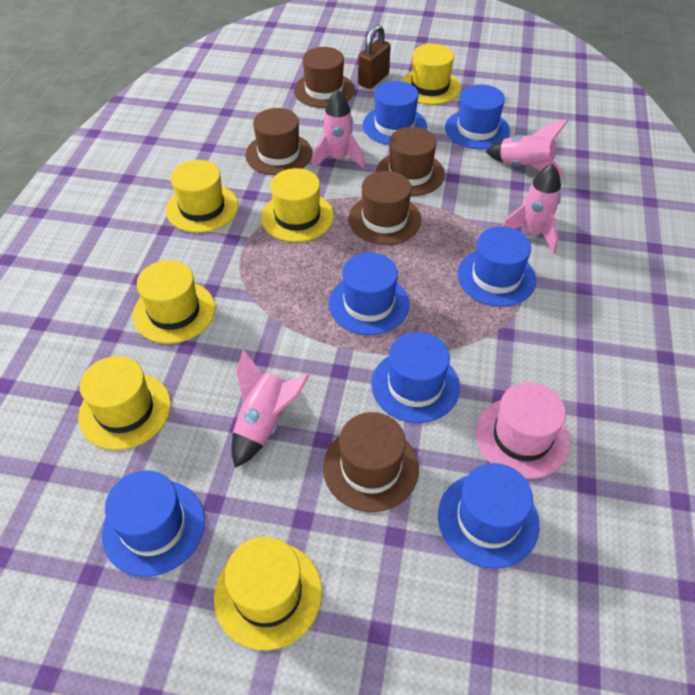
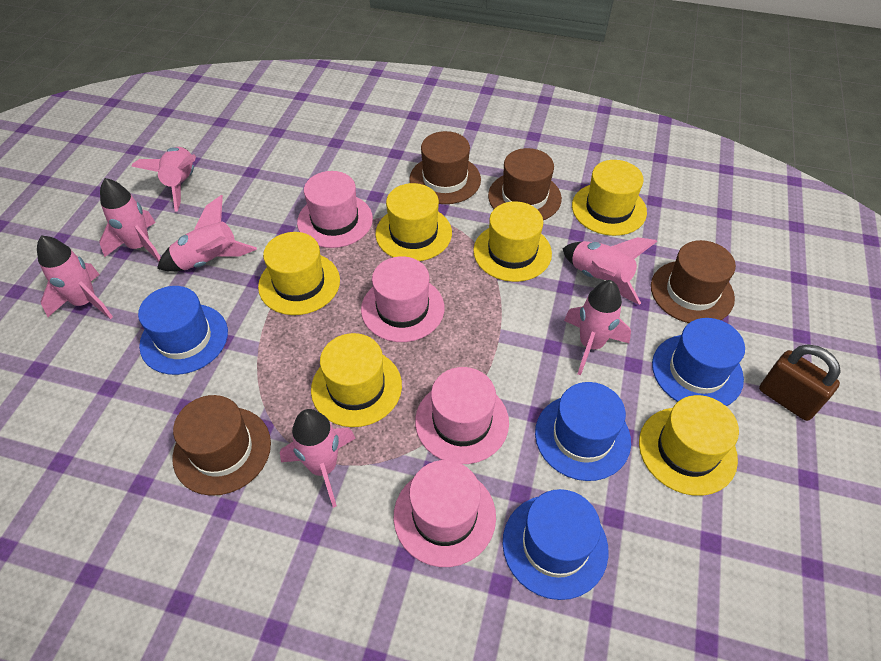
blue hat: 7 -> 4
brown hat: 5 -> 4
pink hat: 1 -> 4
pink rocket: 4 -> 7

